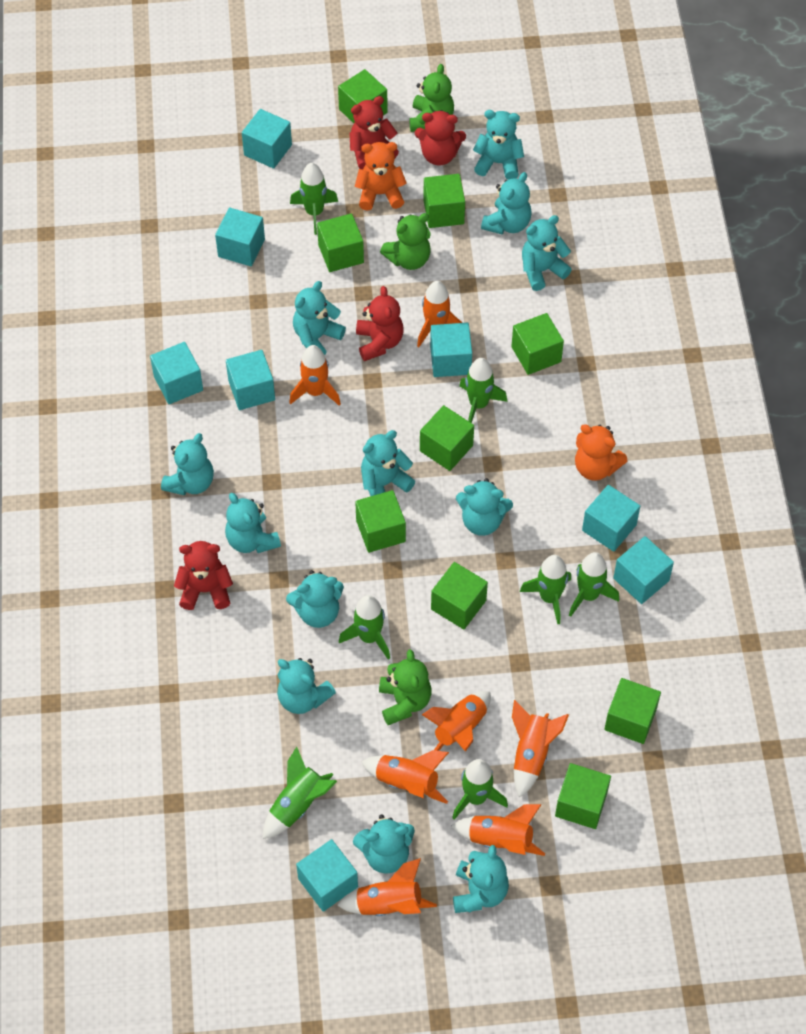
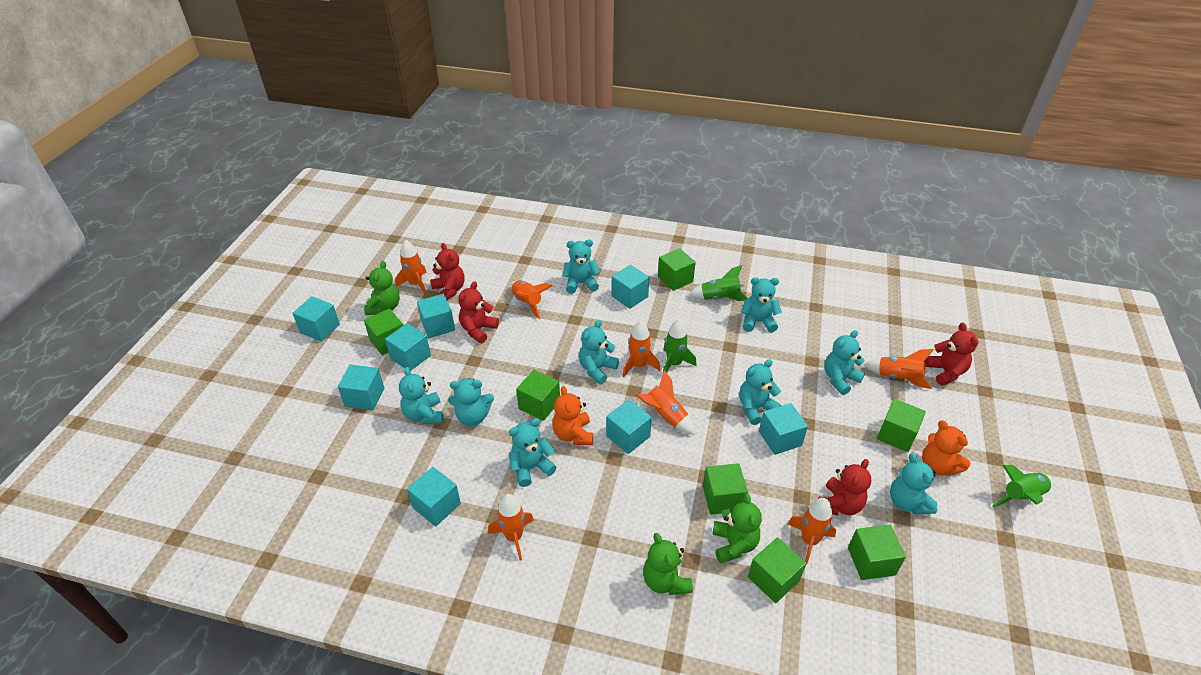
green cube: 9 -> 7
green rocket: 7 -> 3
turquoise teddy bear: 12 -> 9

